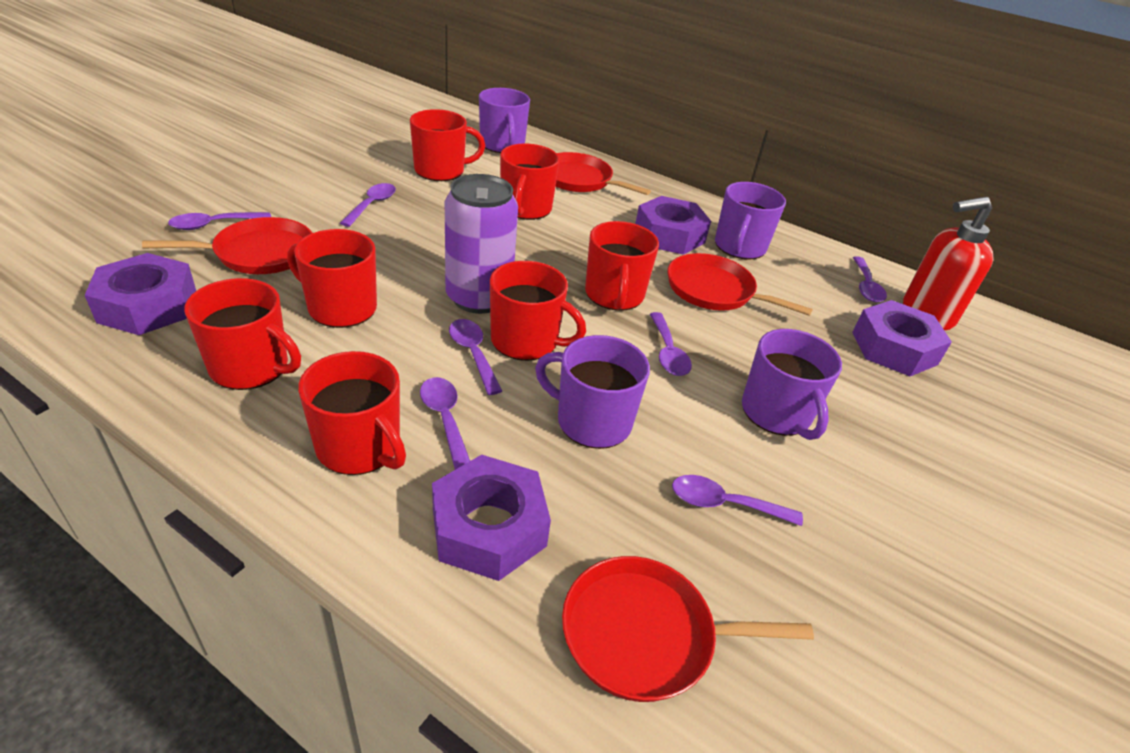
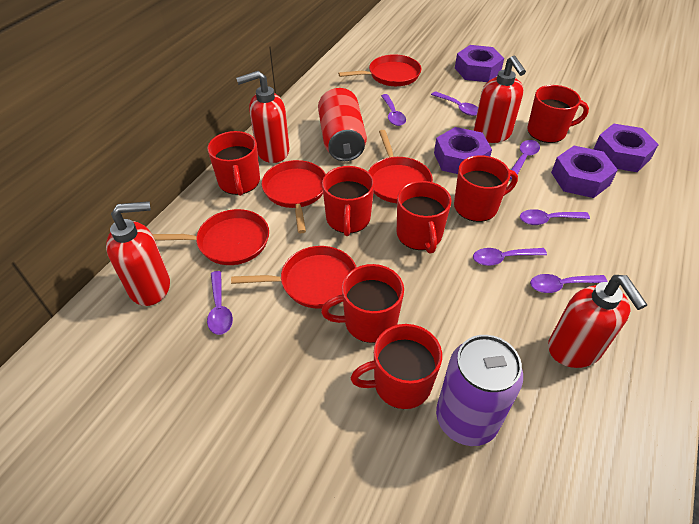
purple mug: 4 -> 0
red can: 0 -> 1
red pan: 4 -> 5
red soap dispenser: 1 -> 4

